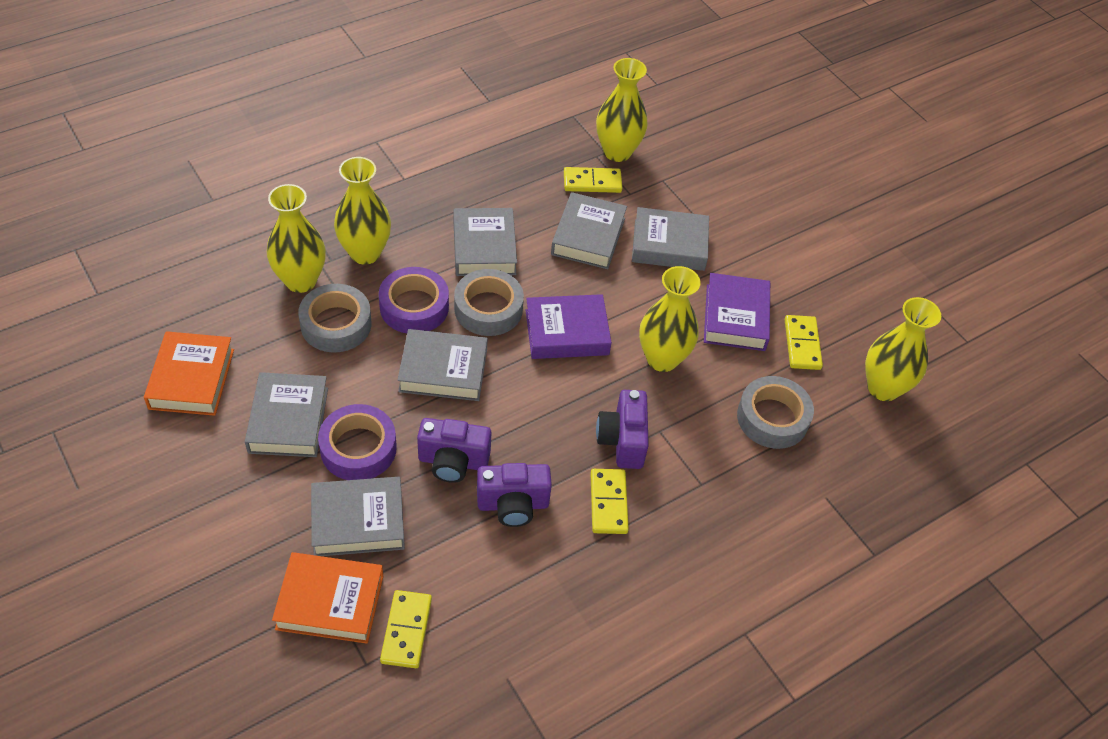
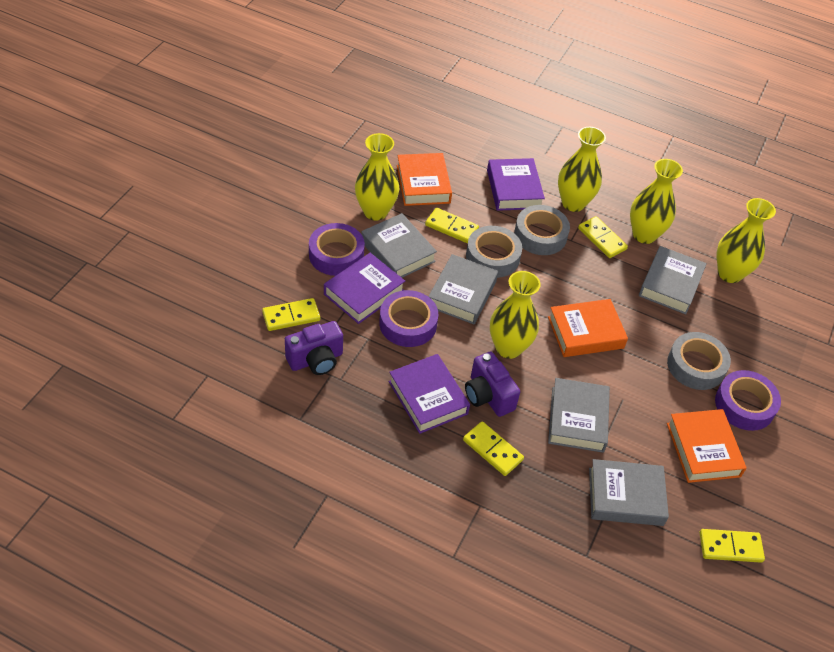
grey book: 6 -> 5
orange book: 2 -> 3
purple book: 2 -> 3
purple camera: 3 -> 2
purple tape: 2 -> 3
yellow domino: 4 -> 5

